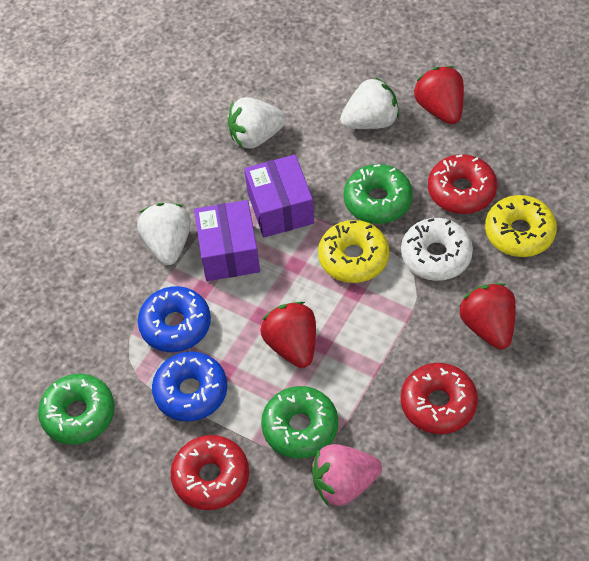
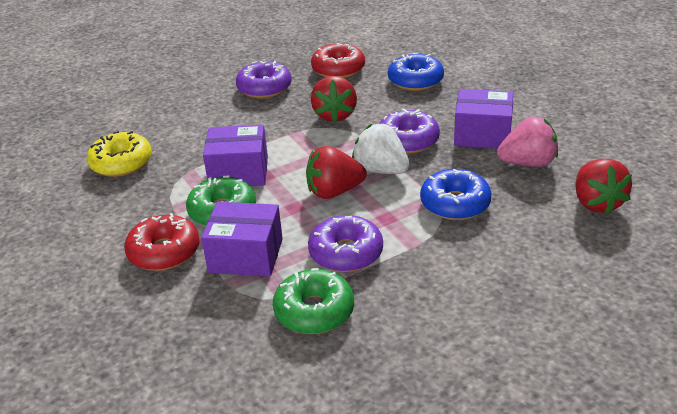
green donut: 3 -> 2
purple box: 2 -> 3
purple donut: 0 -> 3
red donut: 3 -> 2
white donut: 1 -> 0
white strawberry: 3 -> 1
yellow donut: 2 -> 1

